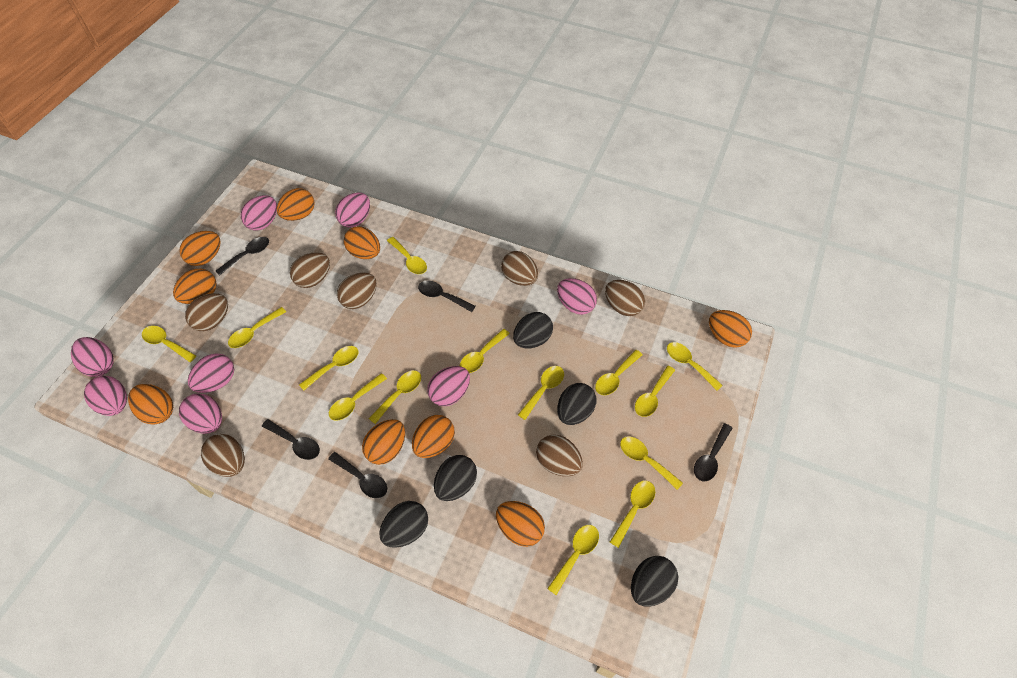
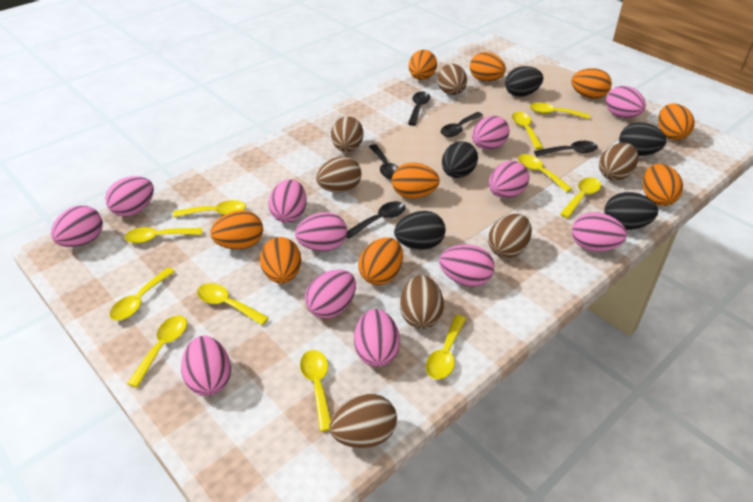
pink egg: 8 -> 12
yellow spoon: 14 -> 11

